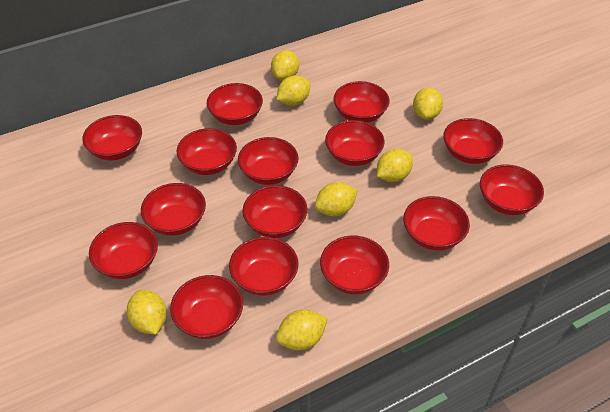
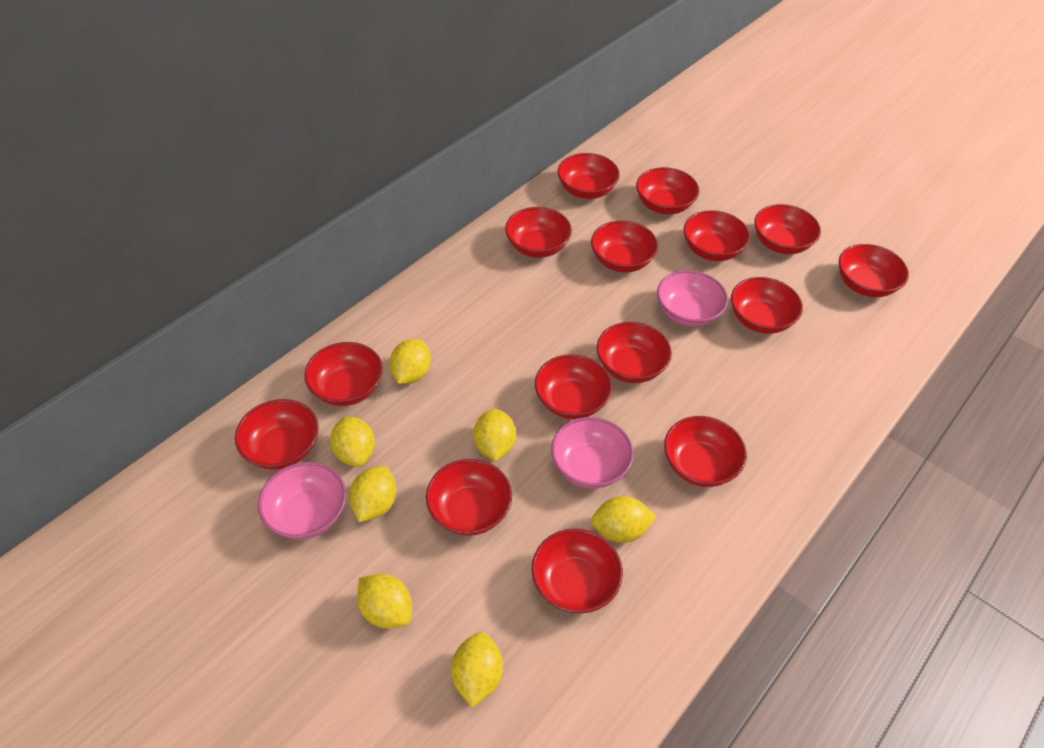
pink bowl: 0 -> 3

